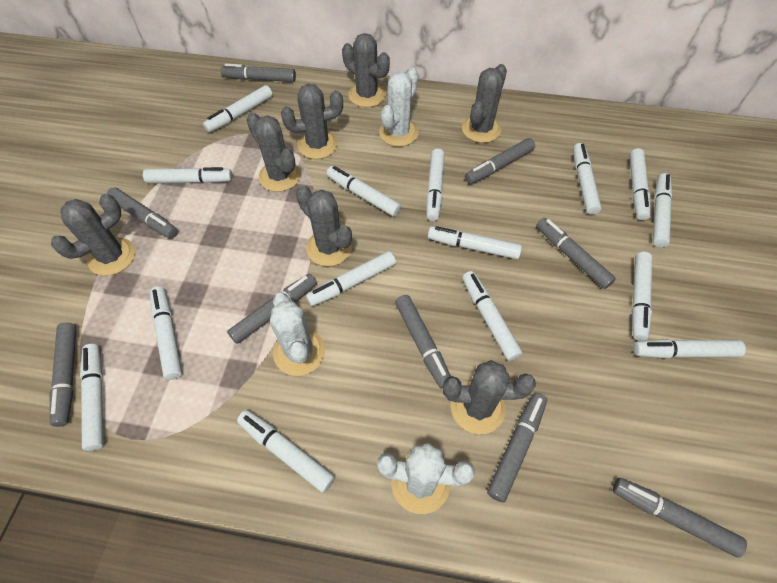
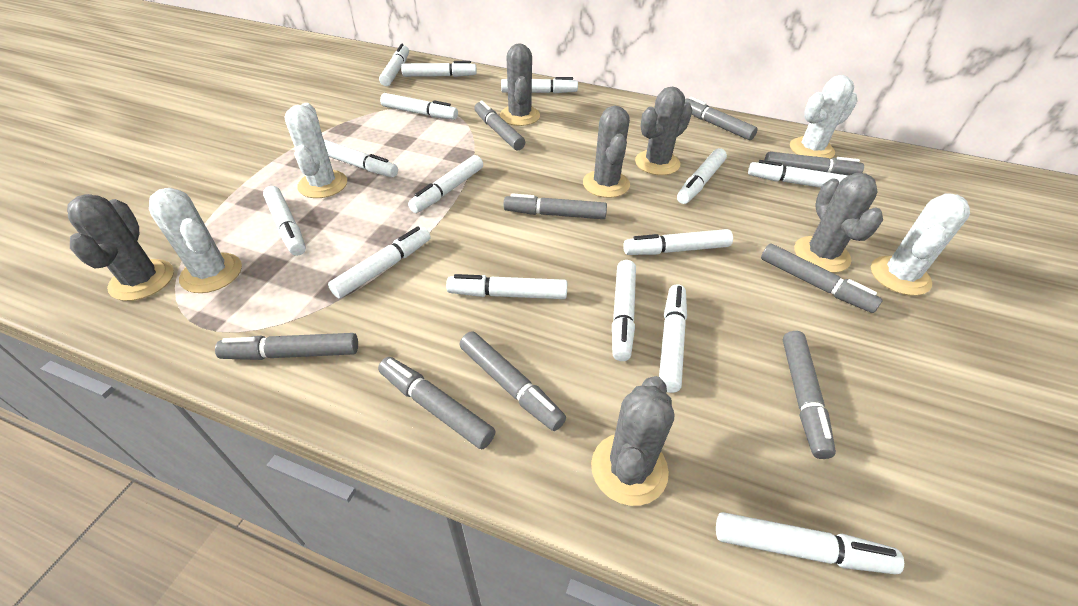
grey cactus: 7 -> 6
white cactus: 3 -> 4

